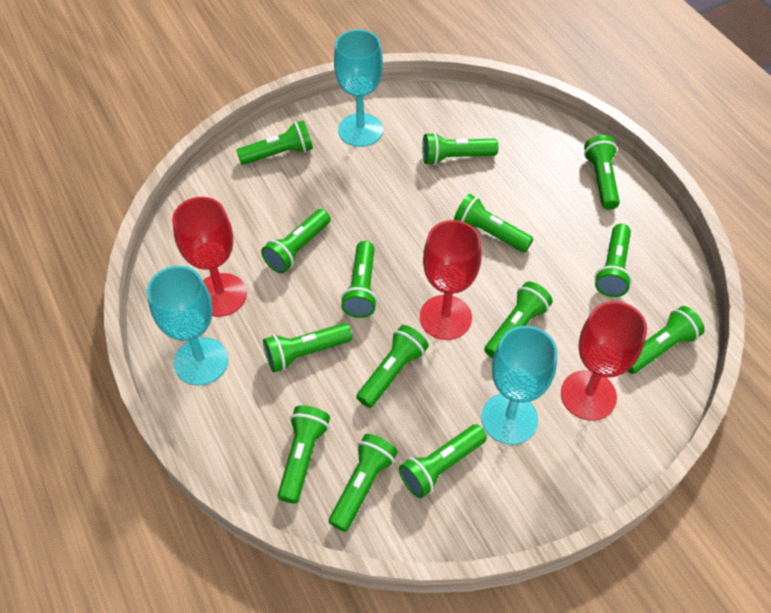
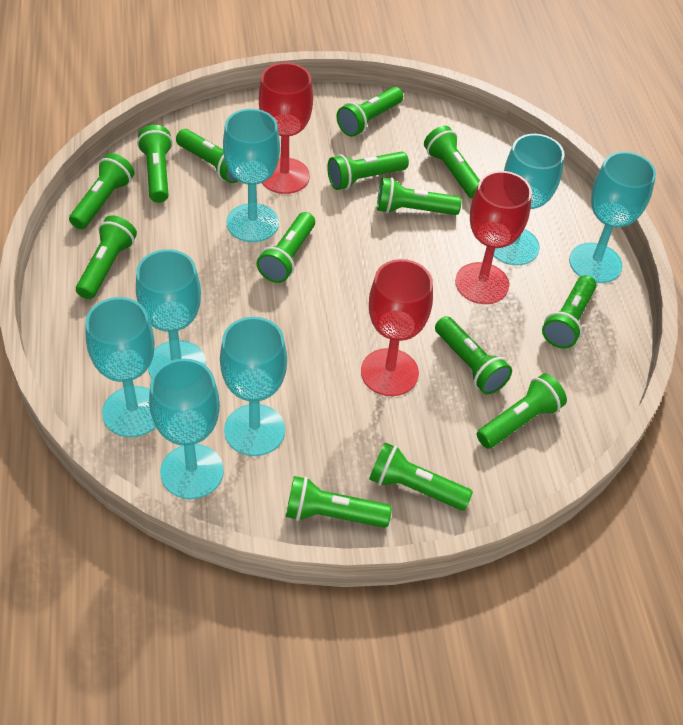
turquoise goblet: 3 -> 7

